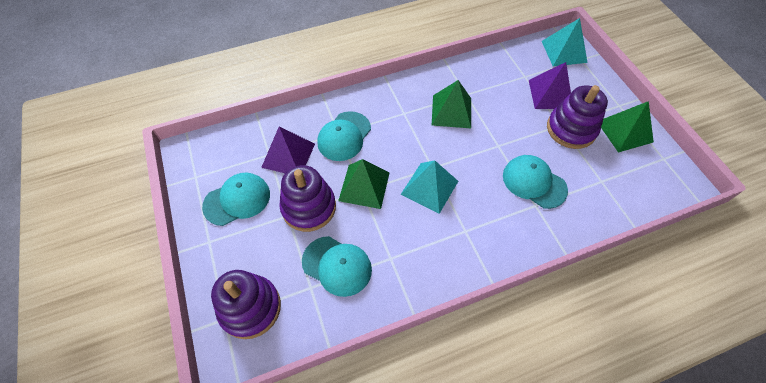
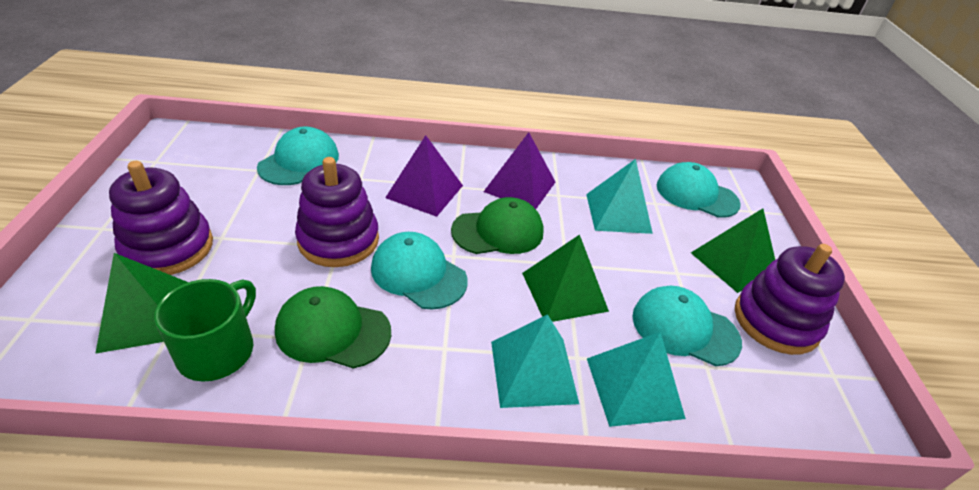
green cap: 0 -> 2
green mug: 0 -> 1
turquoise pyramid: 2 -> 3

